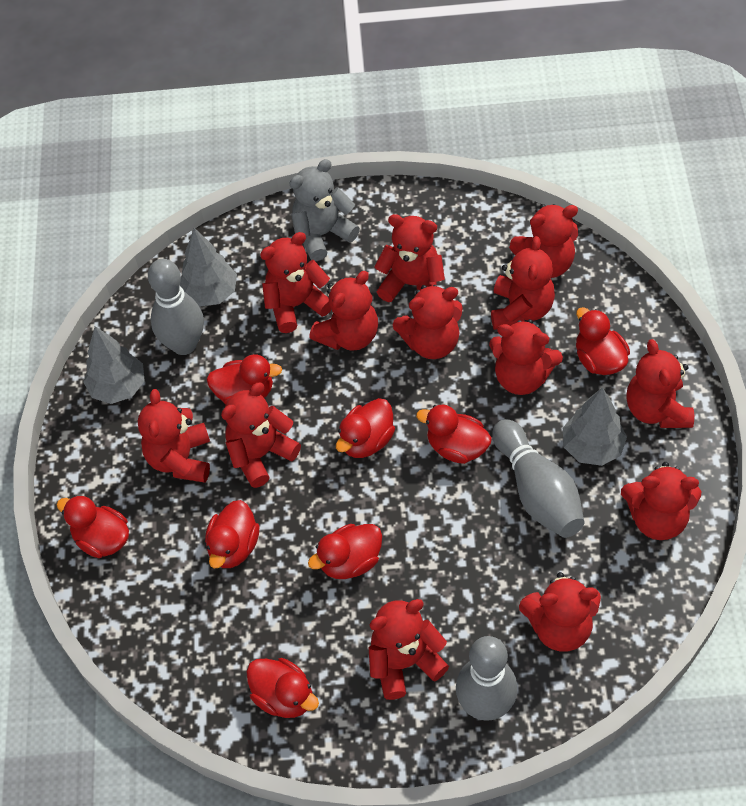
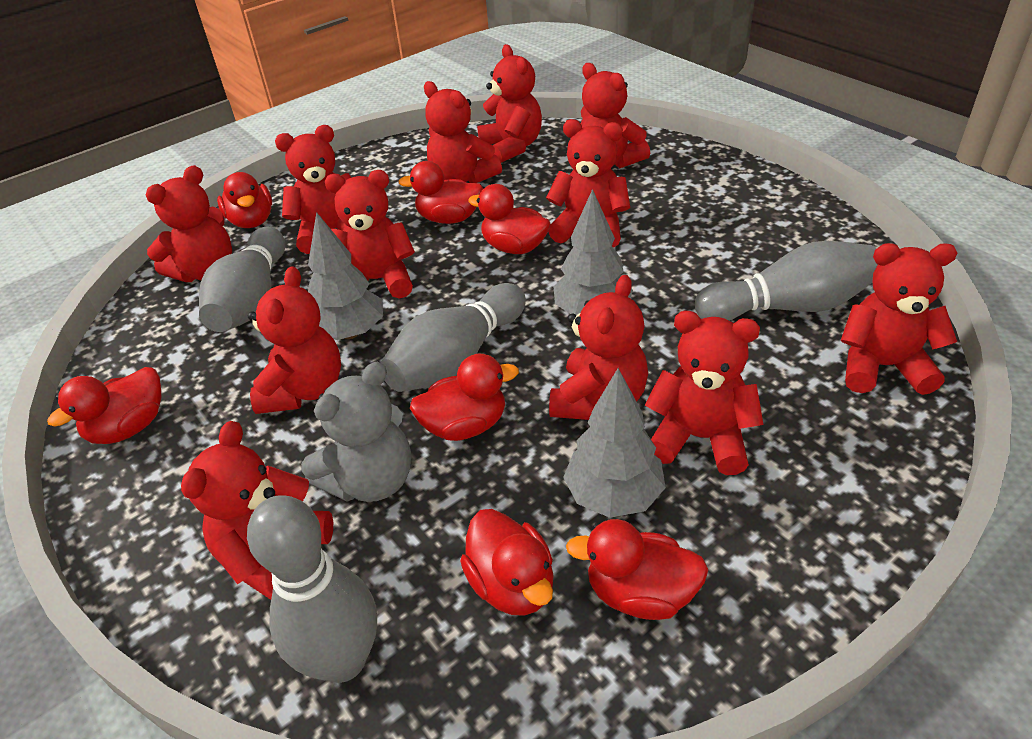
grey bowling pin: 3 -> 4
red duck: 8 -> 7
red teddy bear: 13 -> 12

